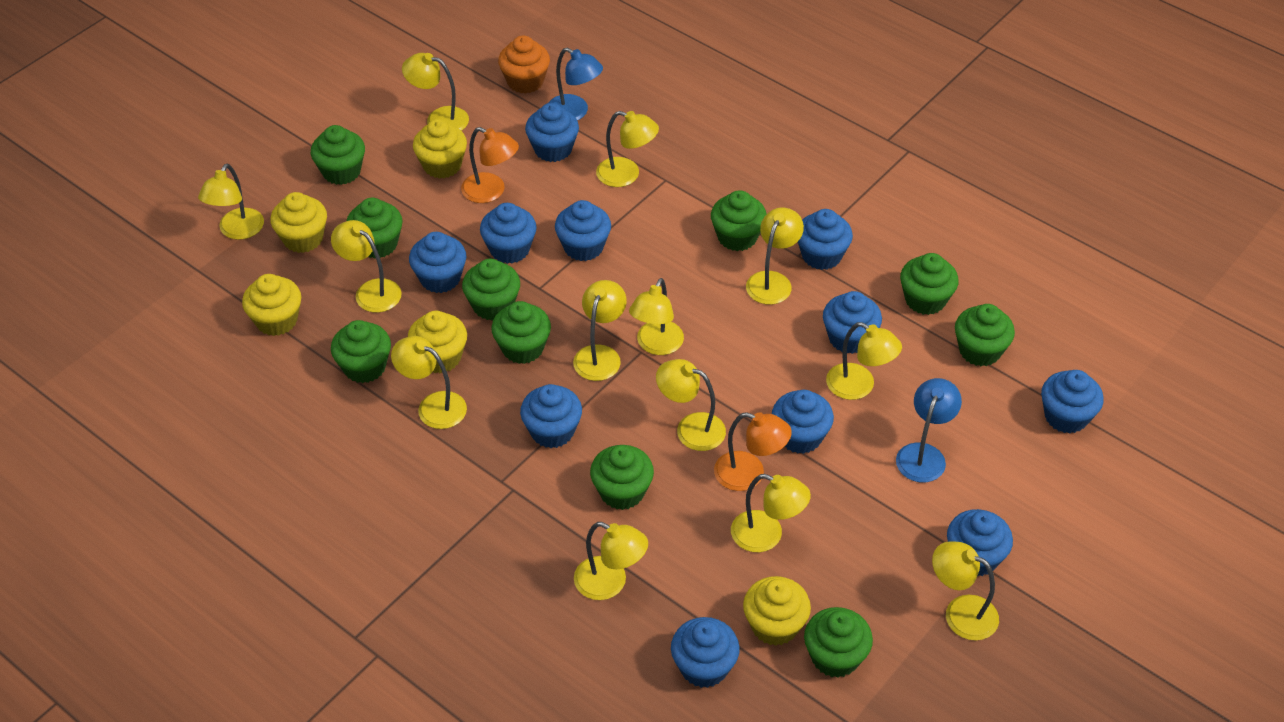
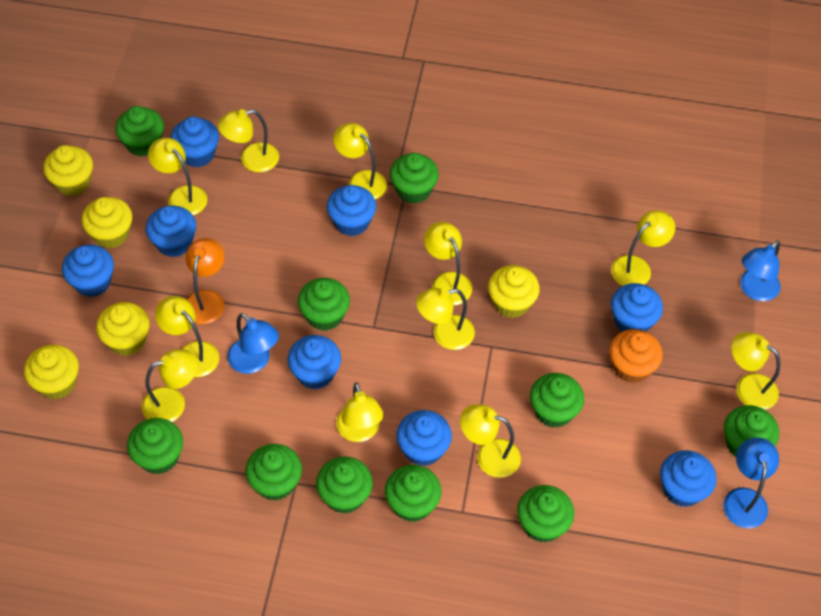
blue cupcake: 11 -> 8
blue lamp: 2 -> 3
orange lamp: 2 -> 1
yellow lamp: 13 -> 11

